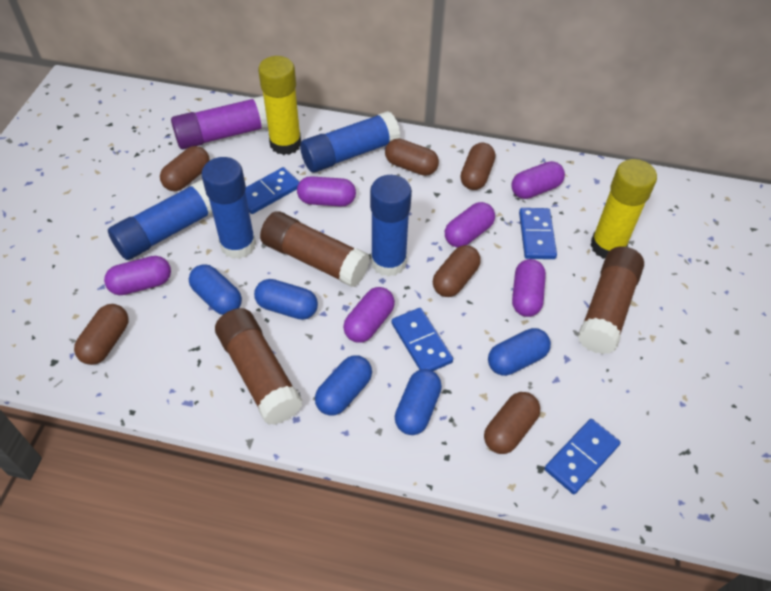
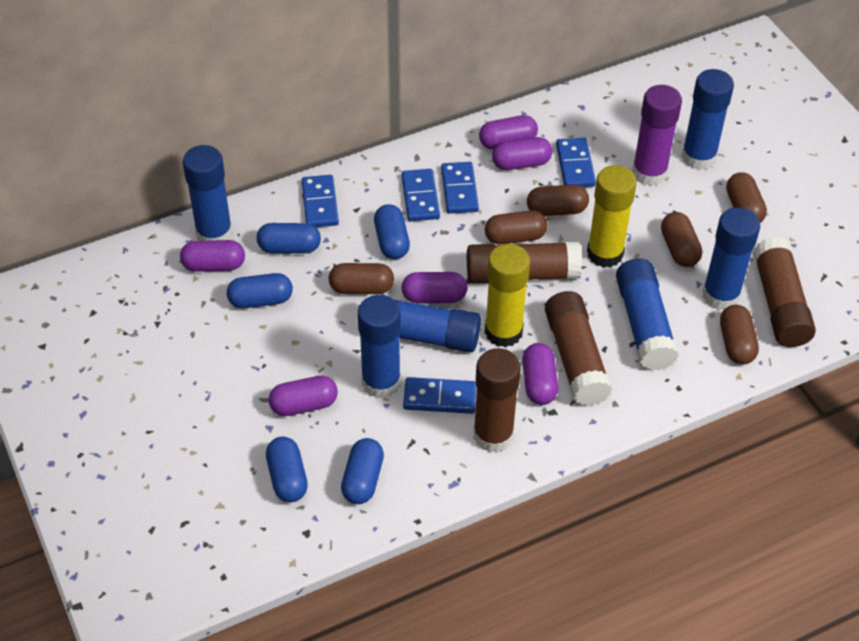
blue domino: 4 -> 5
blue glue stick: 4 -> 6
brown glue stick: 3 -> 4

